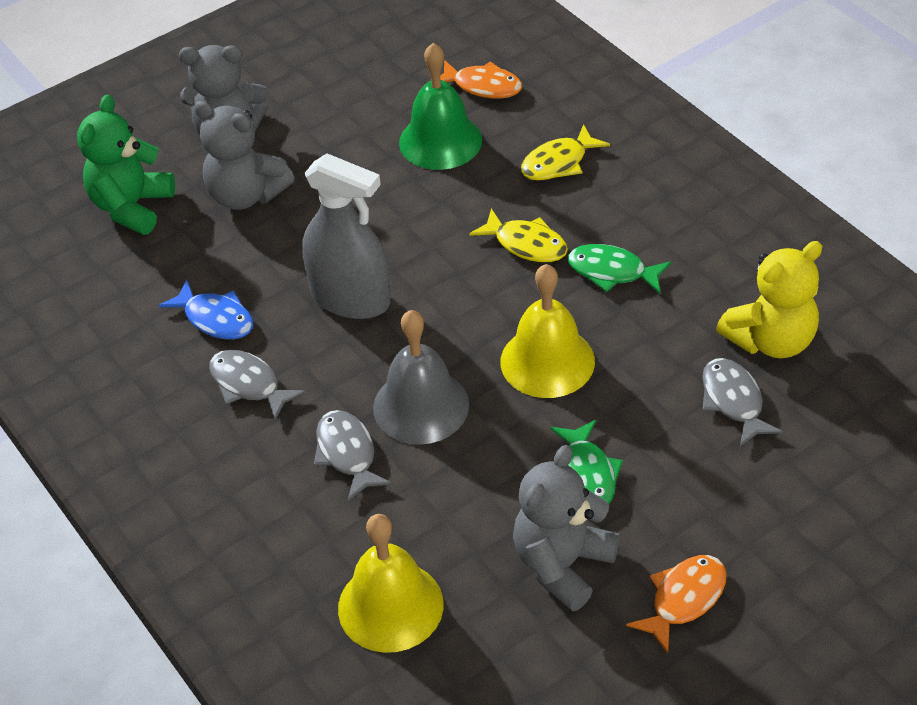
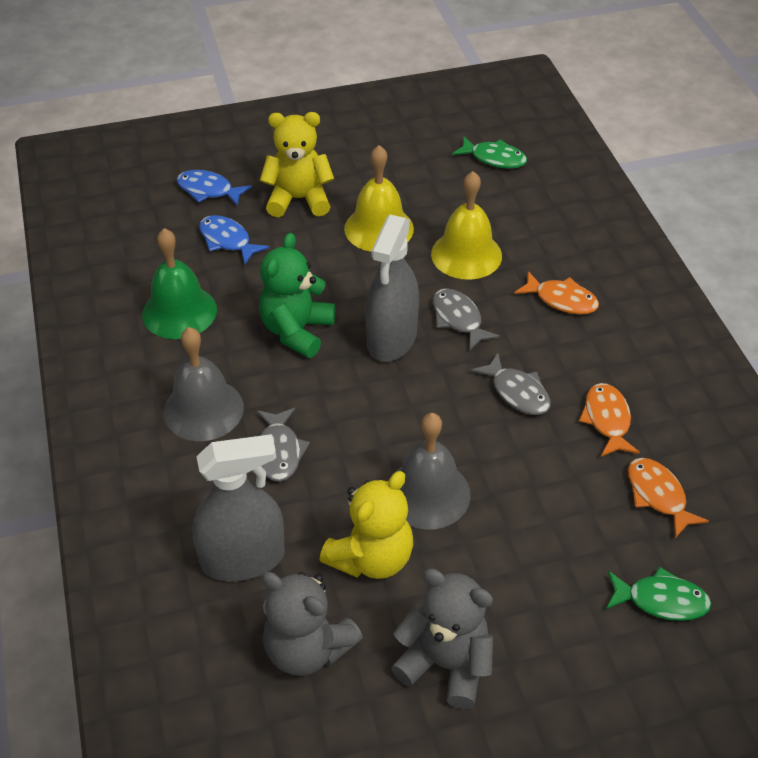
blue fish: 1 -> 2
grey bell: 1 -> 2
grey spray bottle: 1 -> 2
grey teddy bear: 3 -> 2
orange fish: 2 -> 3
yellow fish: 2 -> 0
yellow teddy bear: 1 -> 2

